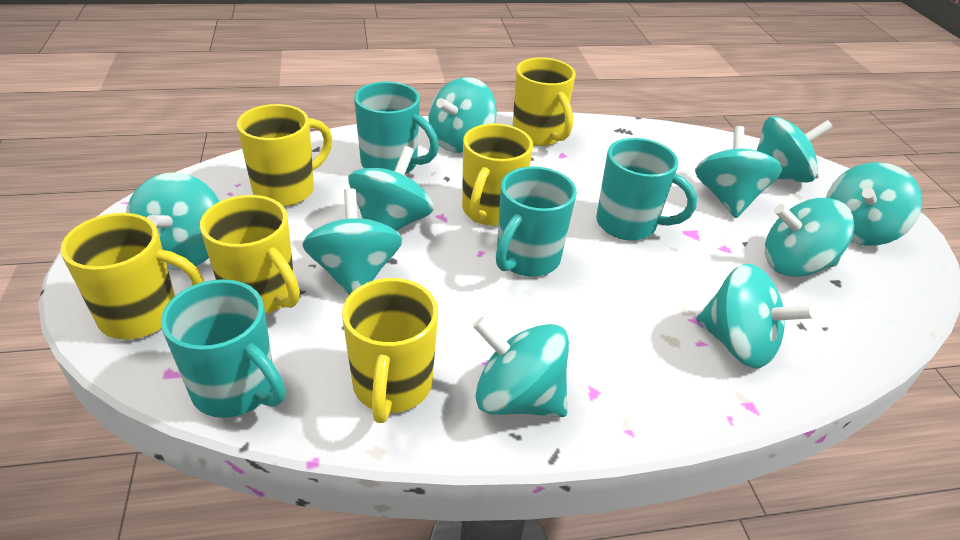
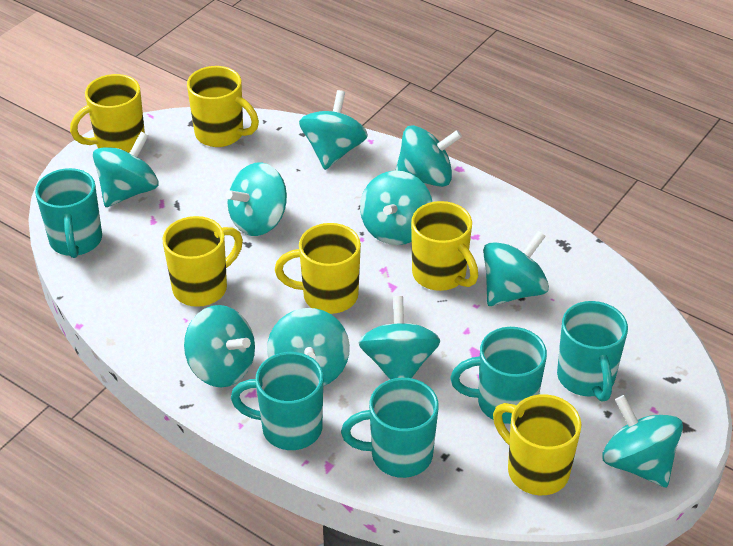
turquoise mug: 4 -> 5

